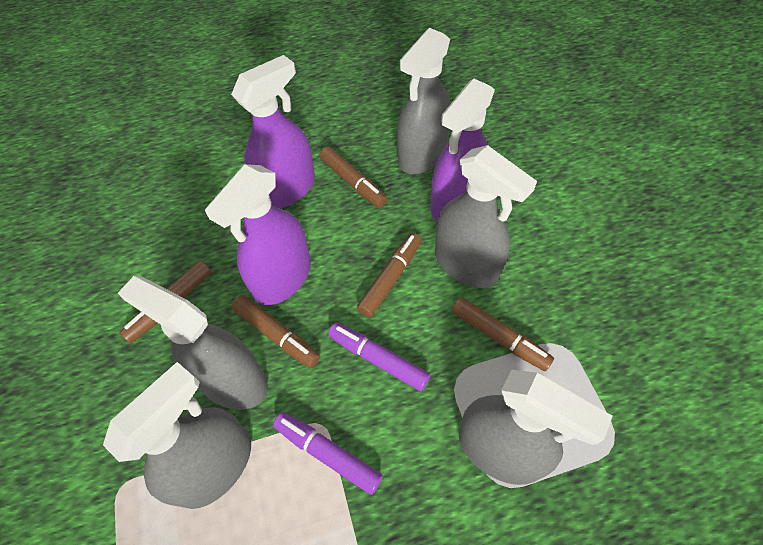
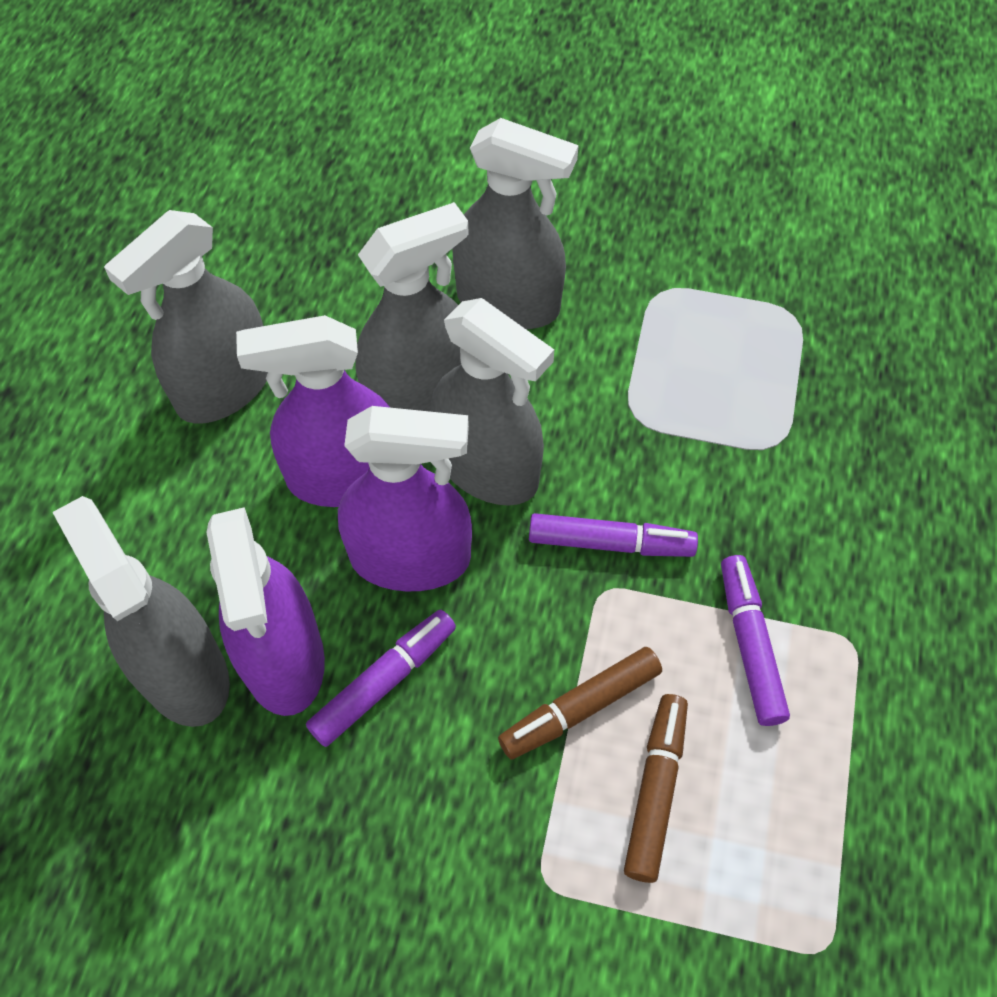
brown marker: 5 -> 2
purple marker: 2 -> 3

